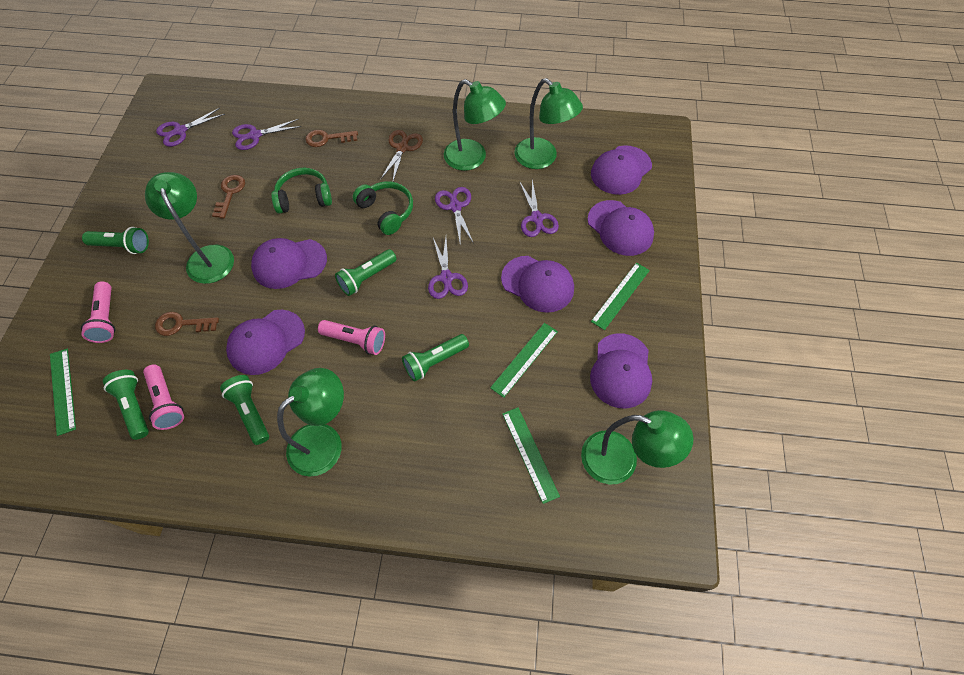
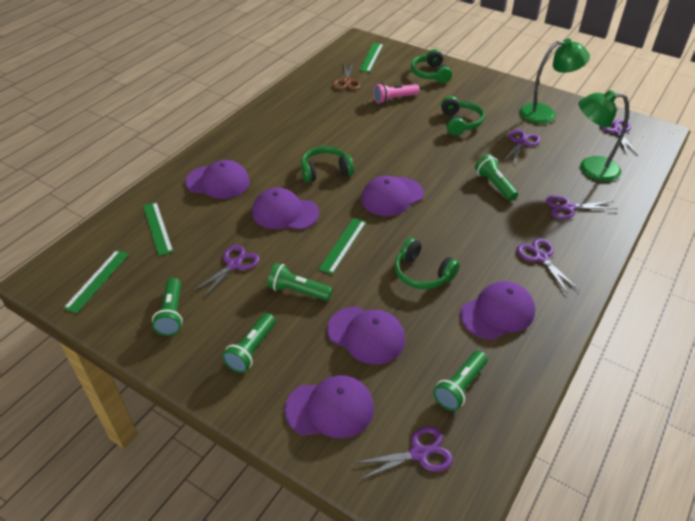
brown key: 3 -> 0
green headphones: 2 -> 4
green lamp: 5 -> 2
pink flashlight: 3 -> 1
purple scissors: 5 -> 6

